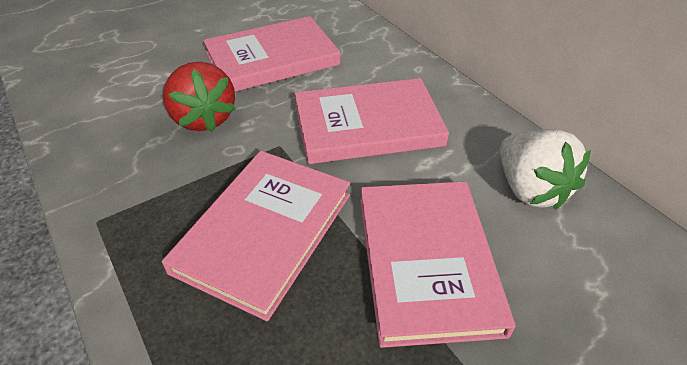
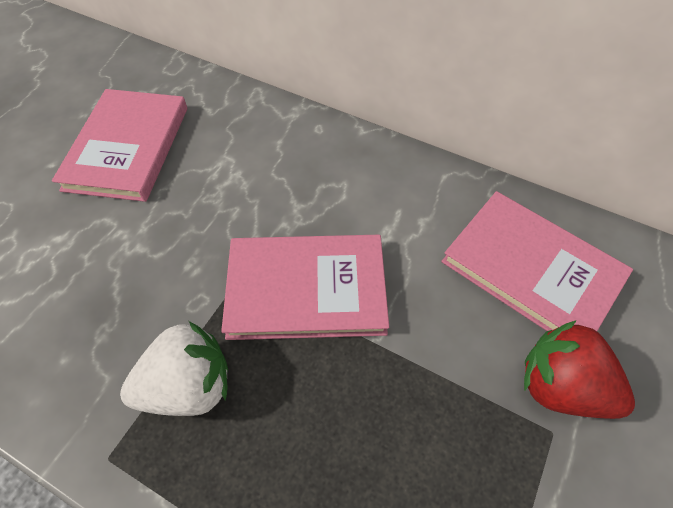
pink book: 4 -> 3

